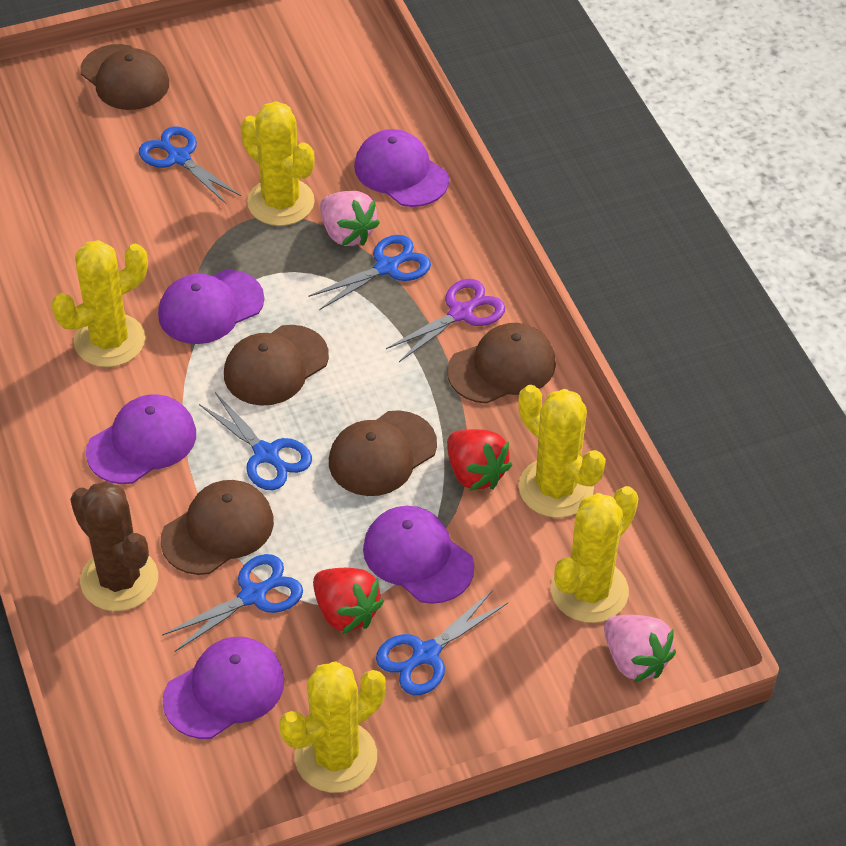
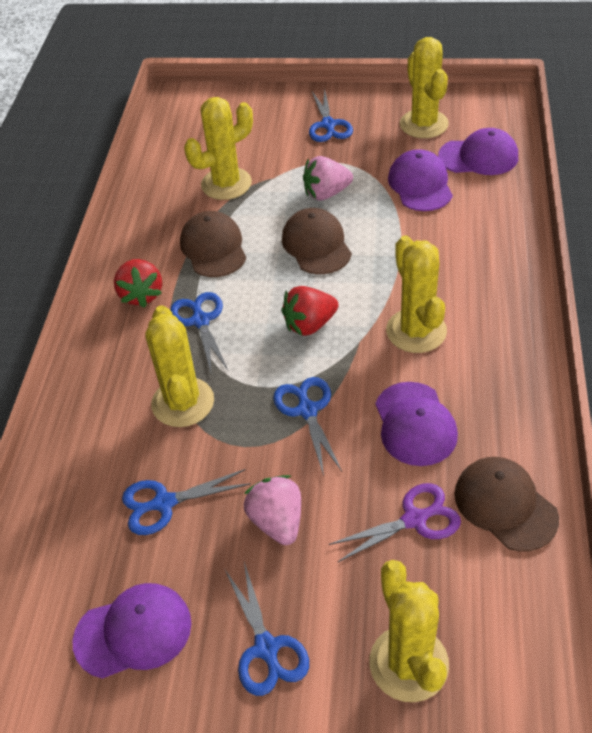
brown cactus: 1 -> 0
brown cap: 5 -> 3
purple cap: 5 -> 4

